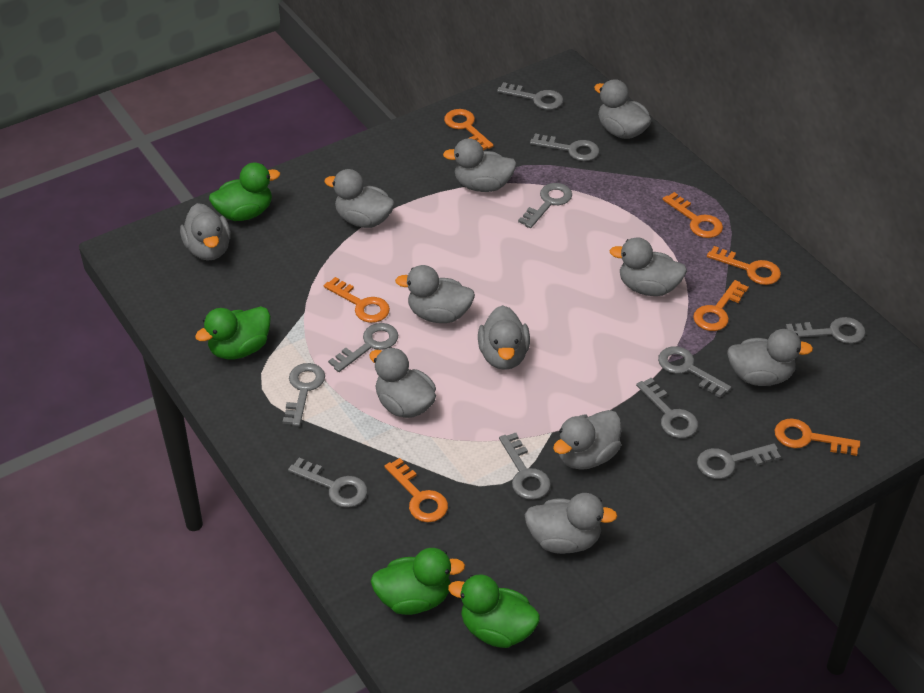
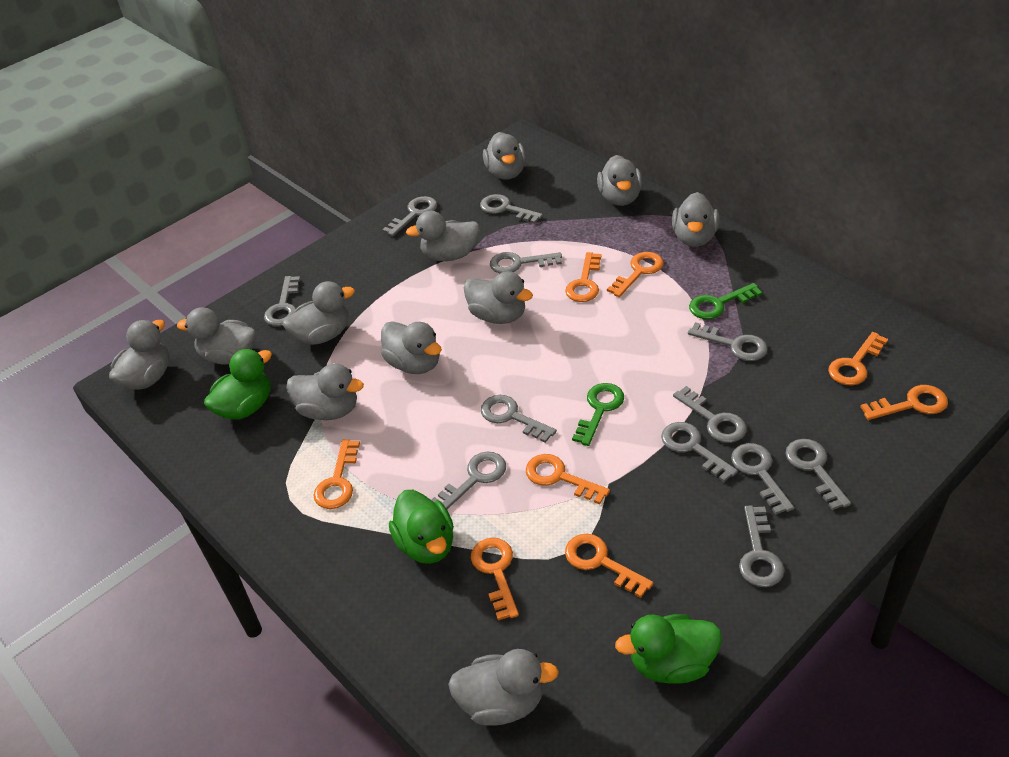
green duck: 4 -> 3
green key: 0 -> 2
grey key: 11 -> 12
orange key: 7 -> 8

